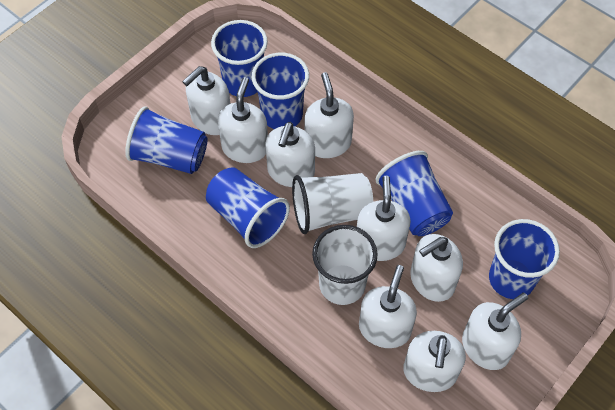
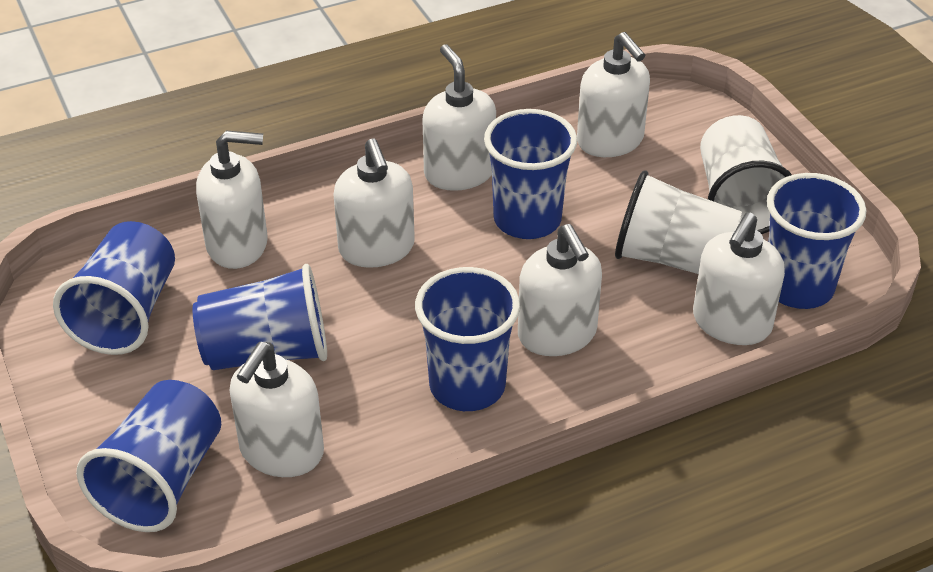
white soap dispenser: 9 -> 7

